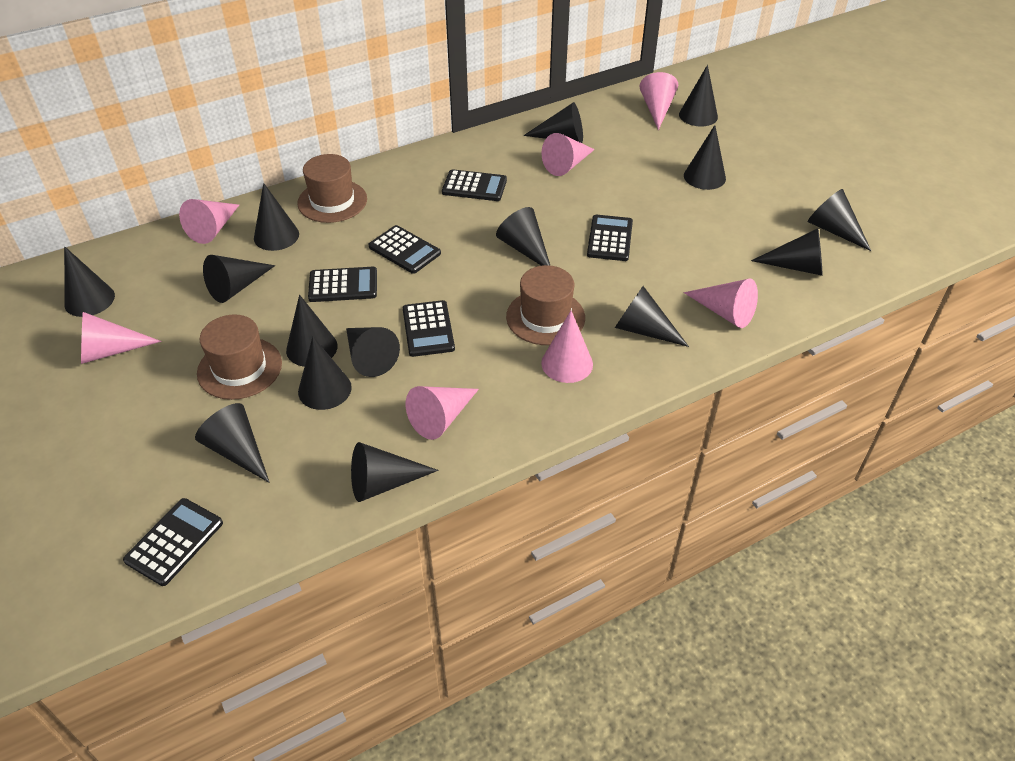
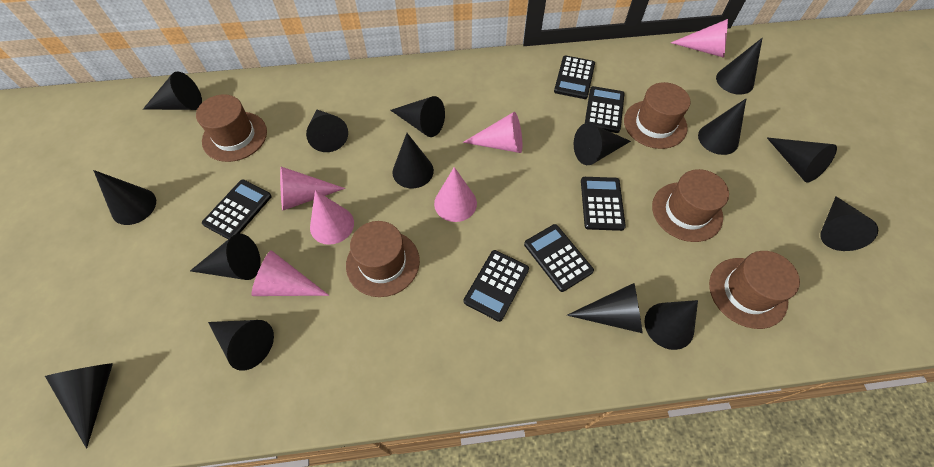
brown hat: 3 -> 5
pink cone: 7 -> 6

